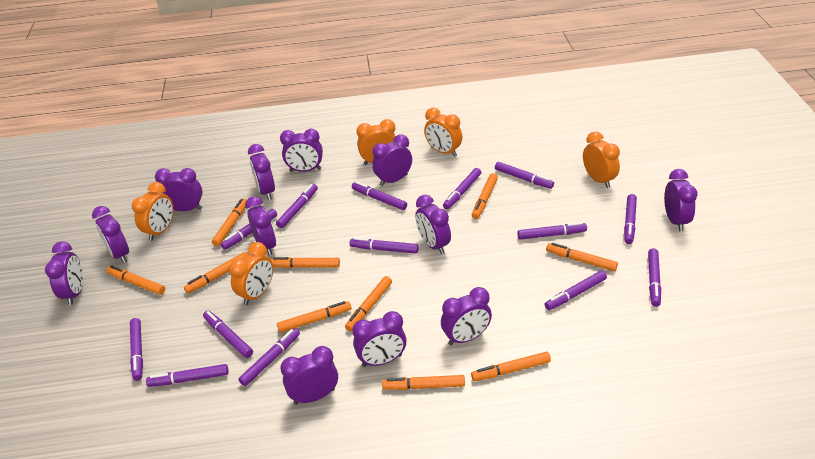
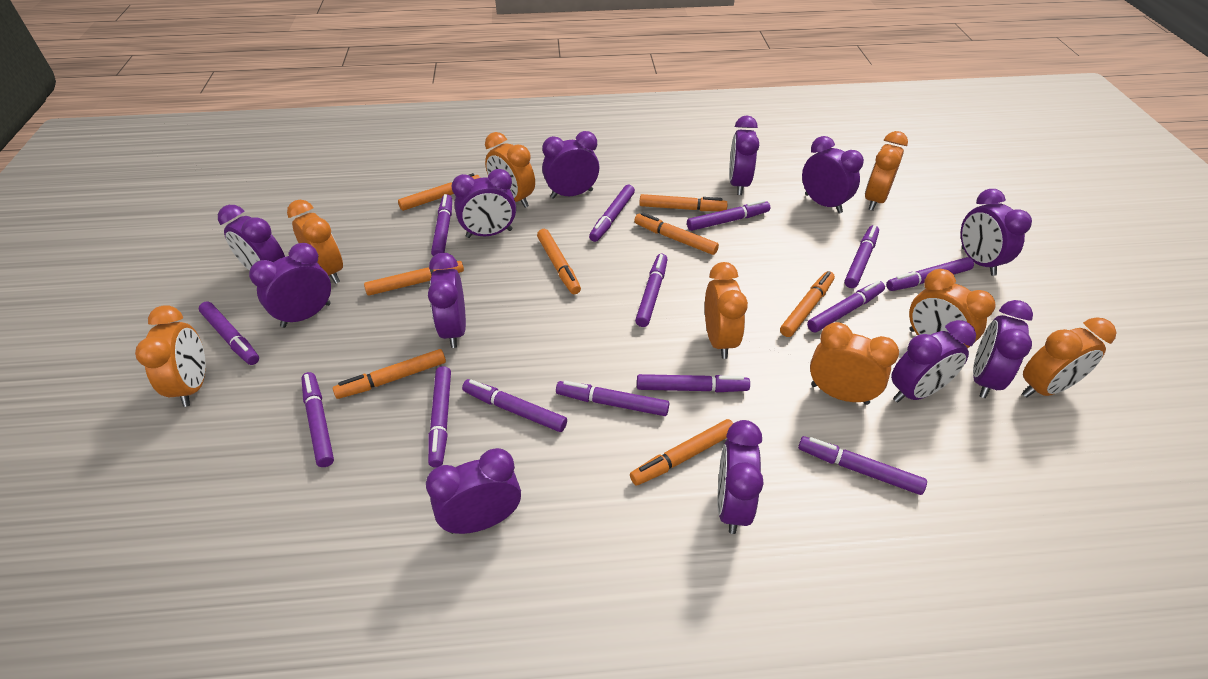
orange clock: 5 -> 8
orange marker: 10 -> 8

